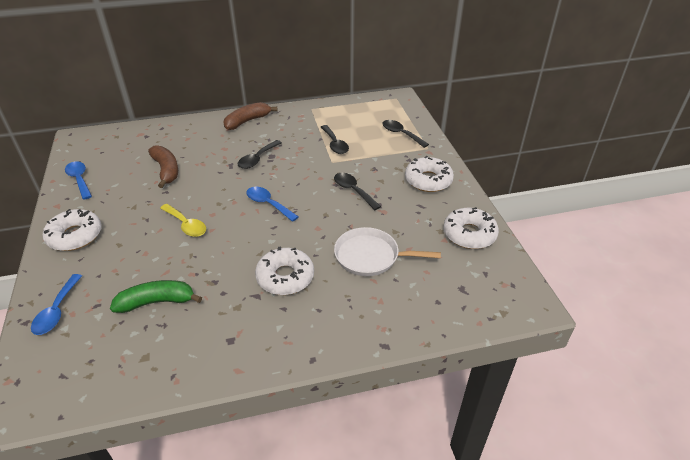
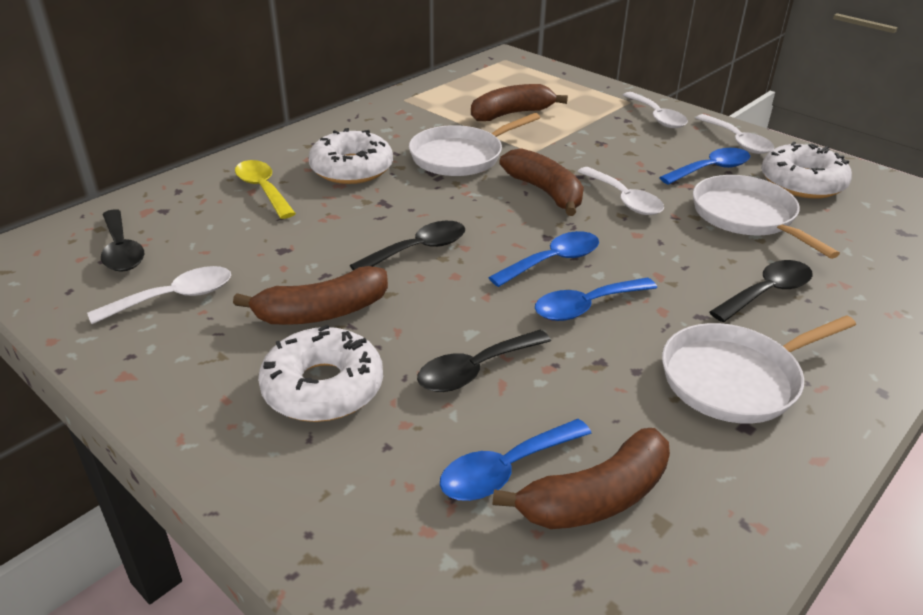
blue spoon: 3 -> 4
brown banana: 2 -> 4
green banana: 1 -> 0
white donut: 4 -> 3
white pan: 1 -> 3
white spoon: 0 -> 4

